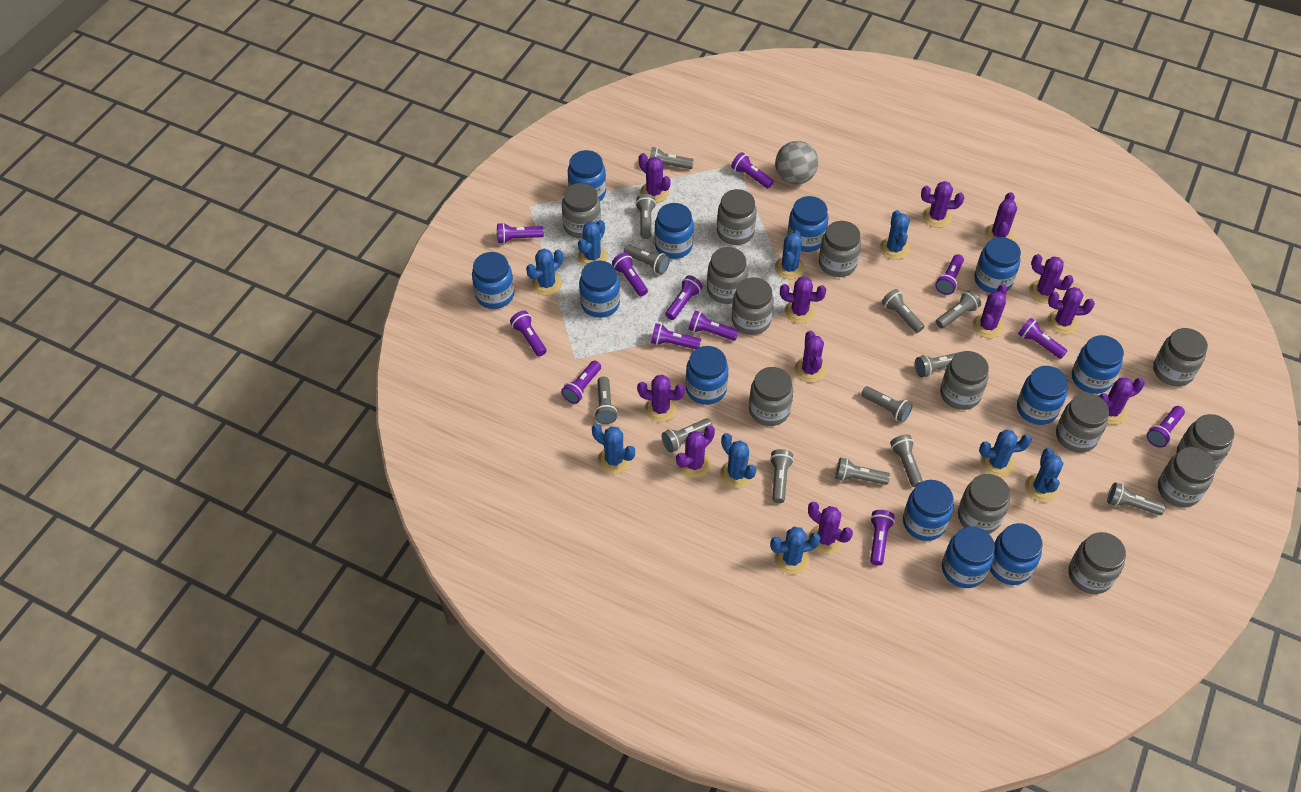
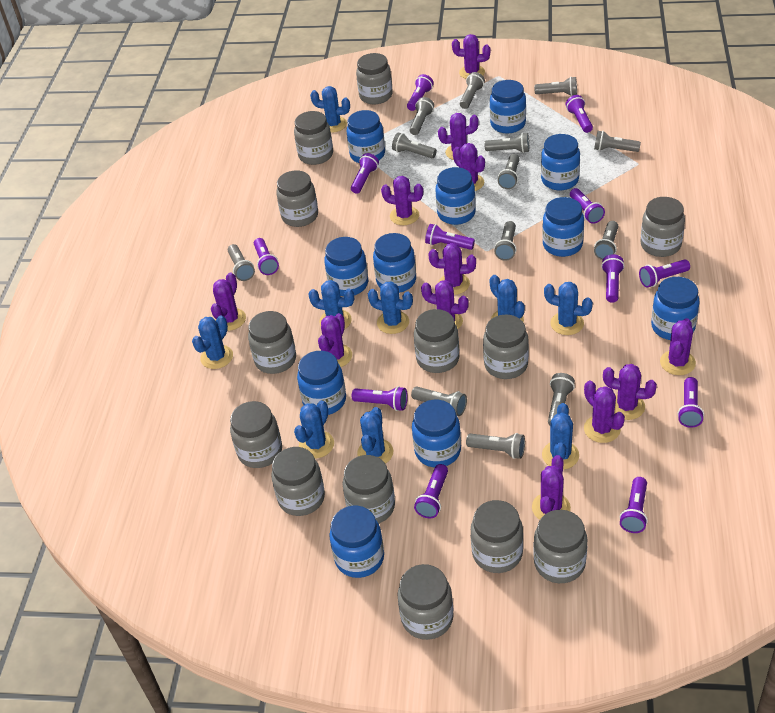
blue jar: 12 -> 11
grey ball: 1 -> 0

